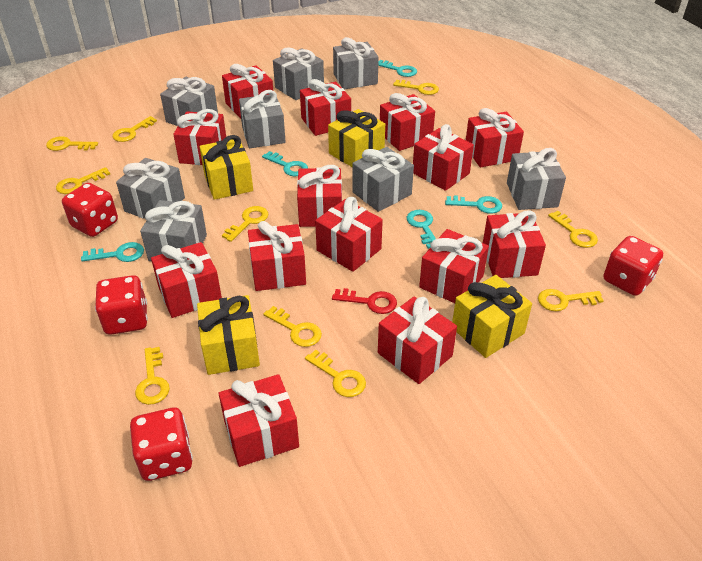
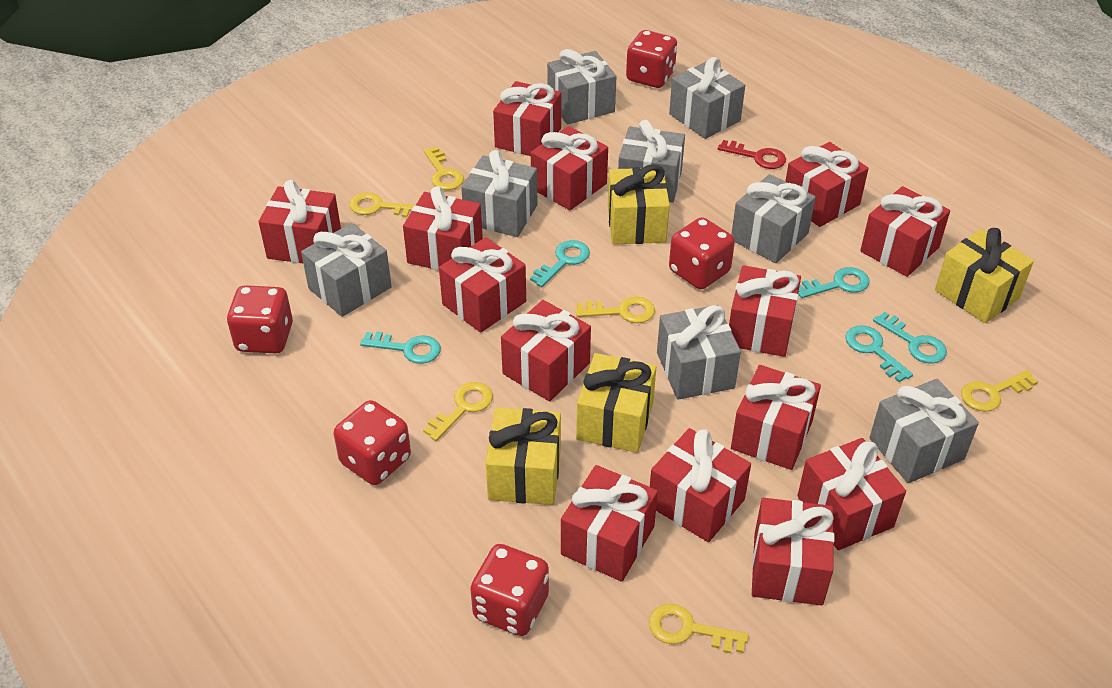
red dice: 4 -> 5
yellow key: 10 -> 6

